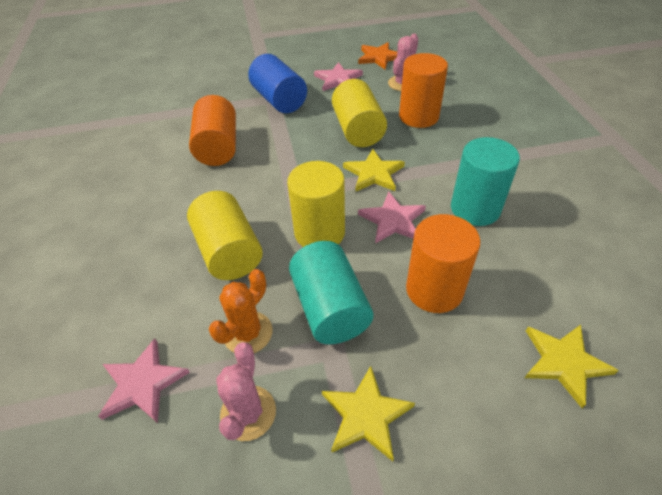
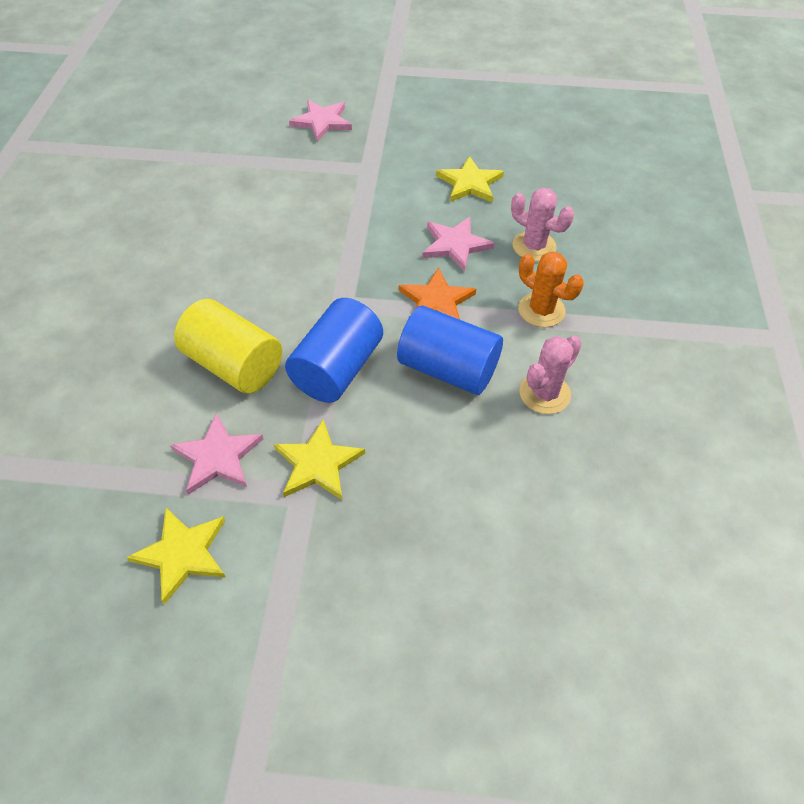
blue cylinder: 1 -> 2
orange cylinder: 3 -> 0
turquoise cylinder: 2 -> 0
yellow cylinder: 3 -> 1

